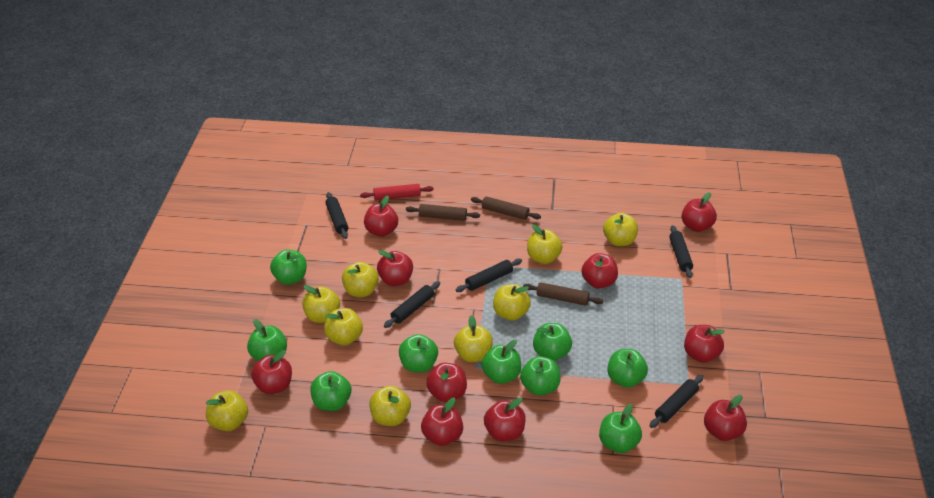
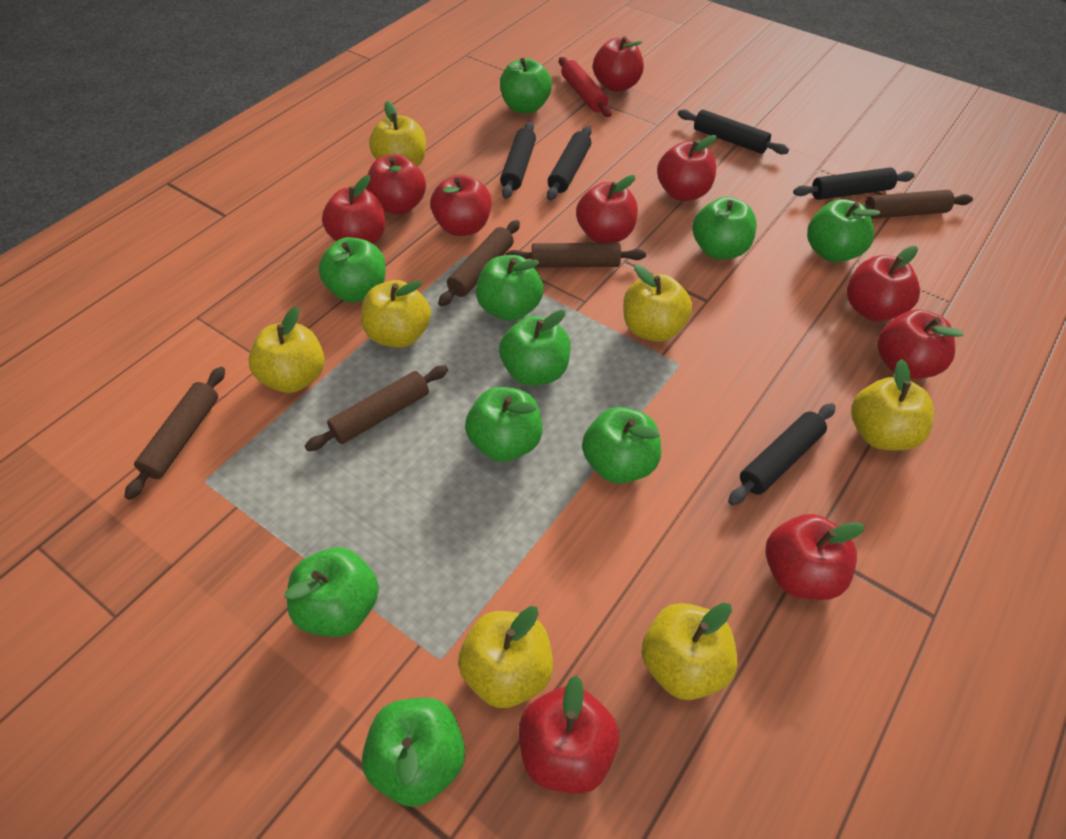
brown rolling pin: 3 -> 5
green apple: 9 -> 10
yellow apple: 9 -> 7

